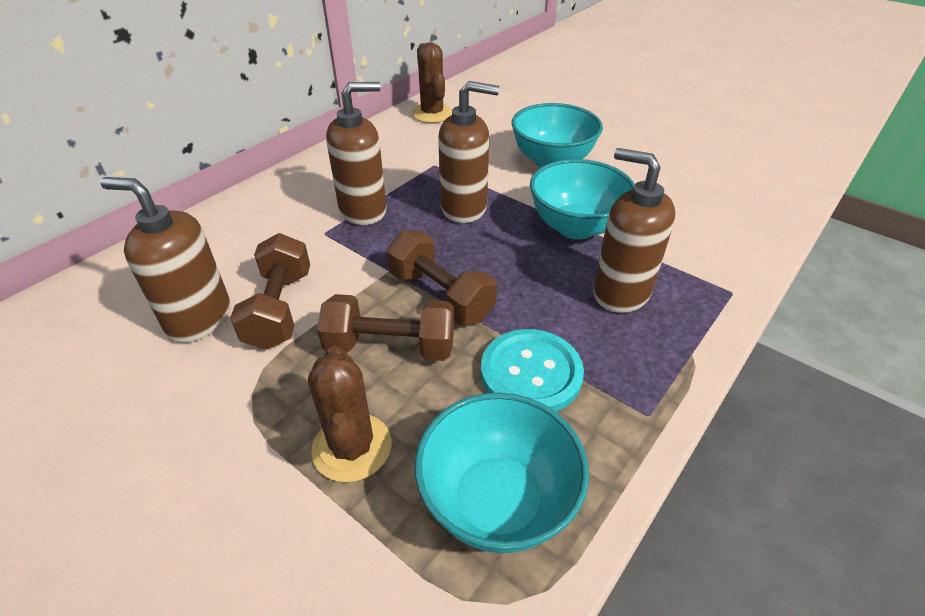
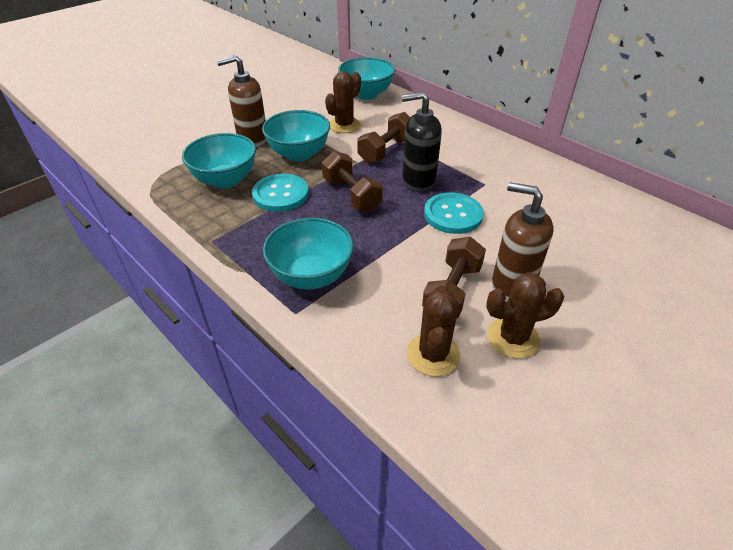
black soap dispenser: 0 -> 1
brown cactus: 2 -> 3
brown soap dispenser: 4 -> 2
turquoise bowl: 3 -> 4
turquoise button: 1 -> 2

